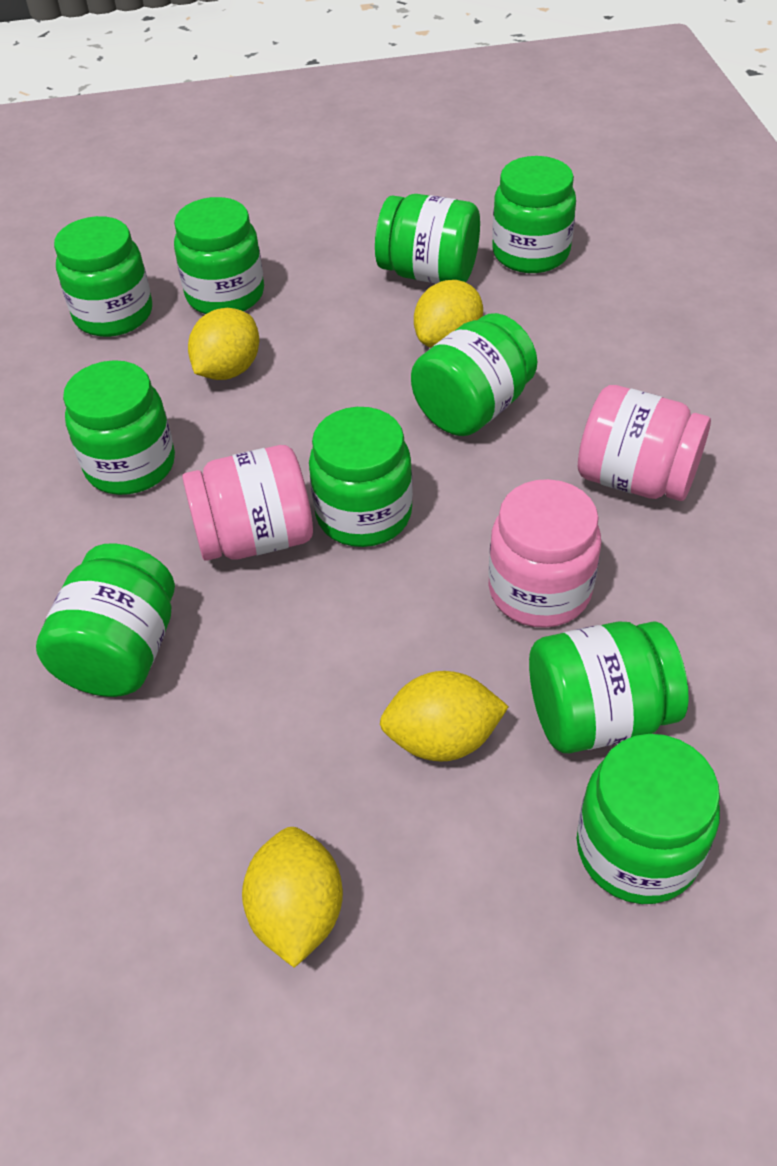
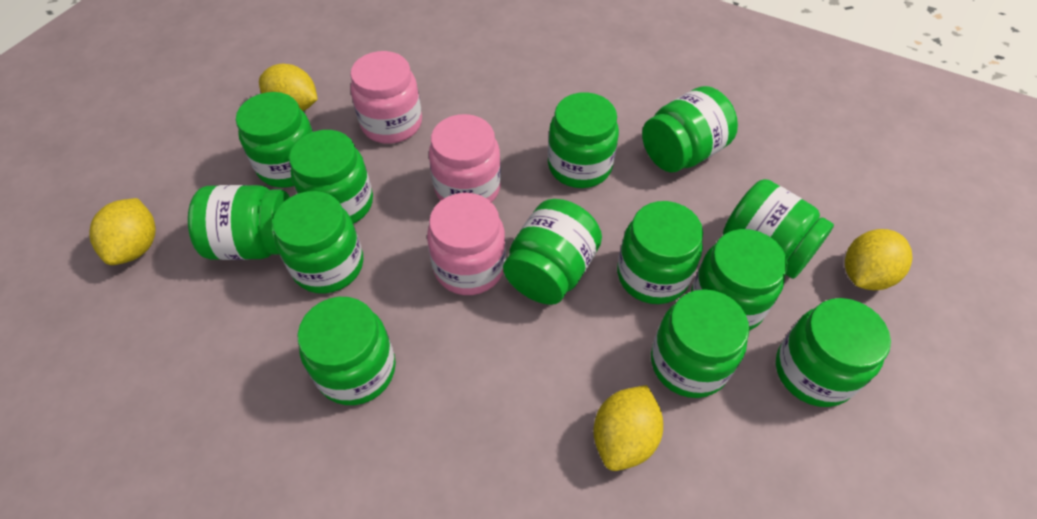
green jar: 10 -> 13

